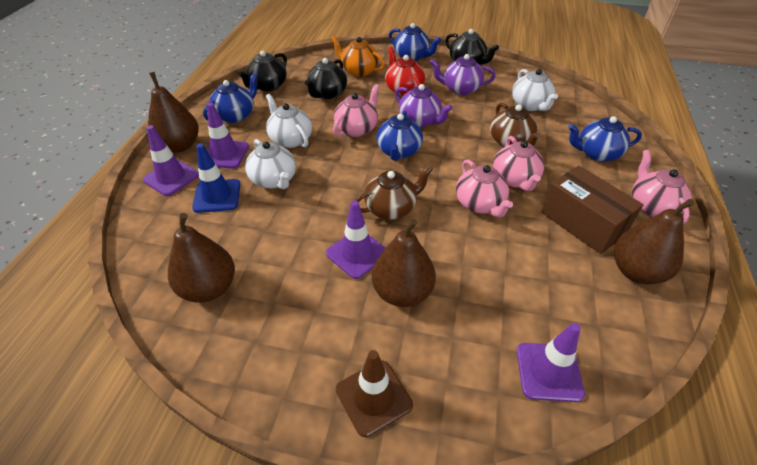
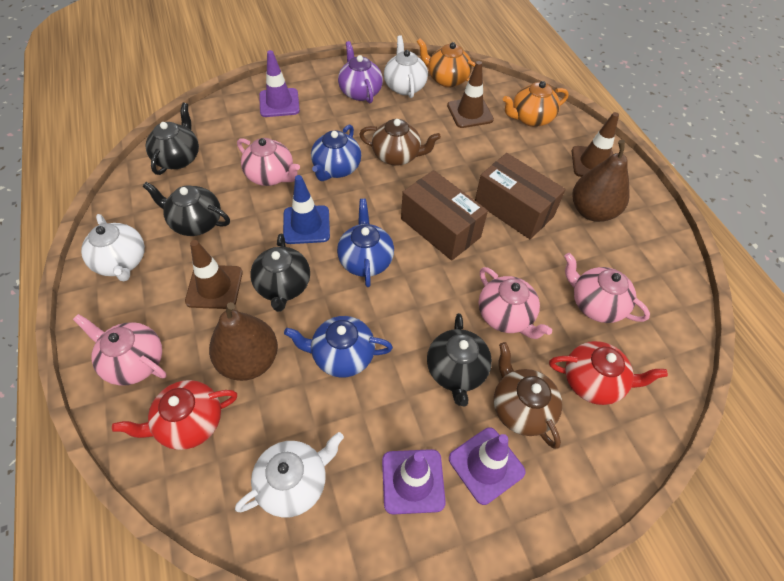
black teapot: 3 -> 4
blue teapot: 4 -> 3
brown box: 1 -> 2
brown pear: 4 -> 2
brown traffic cone: 1 -> 3
orange teapot: 1 -> 2
purple teapot: 2 -> 1
purple traffic cone: 4 -> 3
red teapot: 1 -> 2

